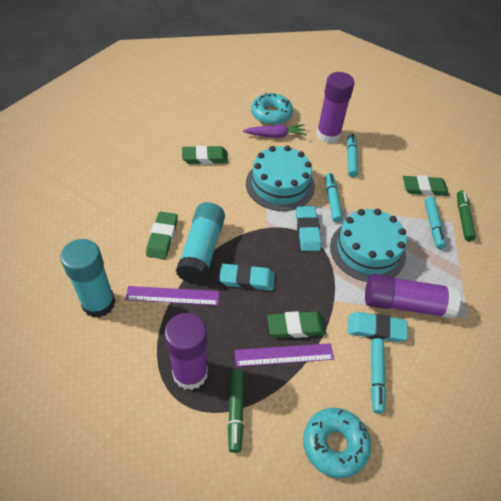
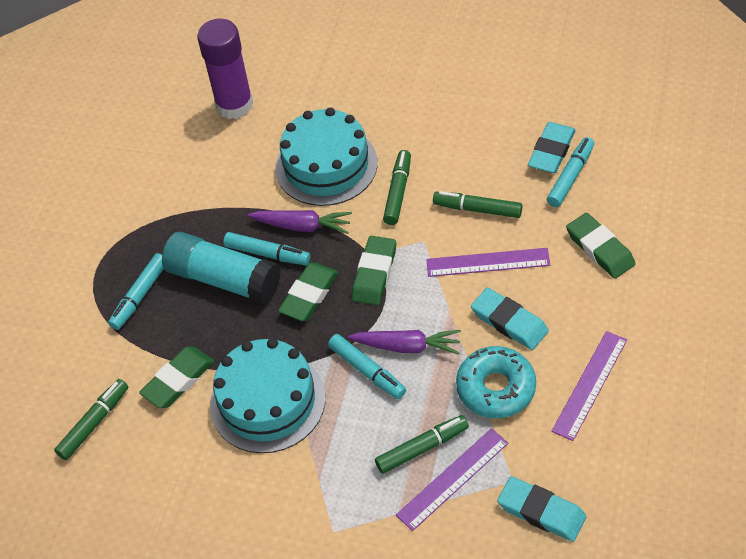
green marker: 2 -> 4
purple carrot: 1 -> 2
purple glue stick: 3 -> 1
purple ruler: 2 -> 3
turquoise donut: 2 -> 1
turquoise glue stick: 2 -> 1

